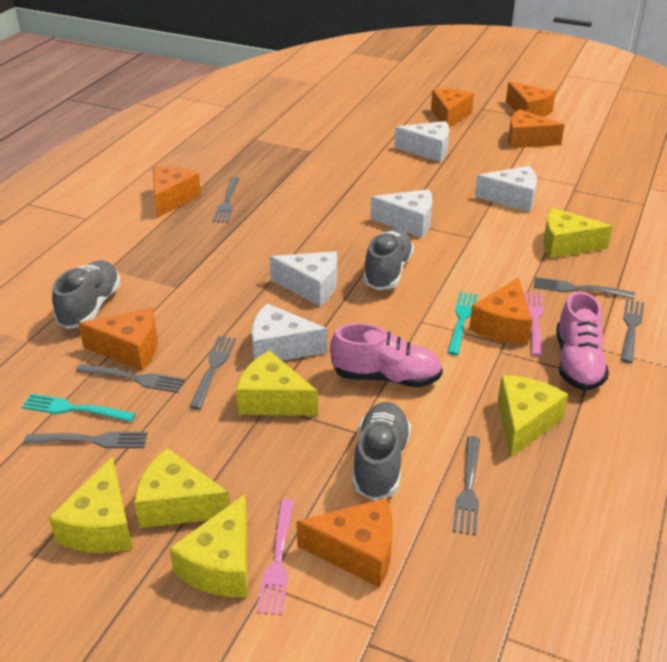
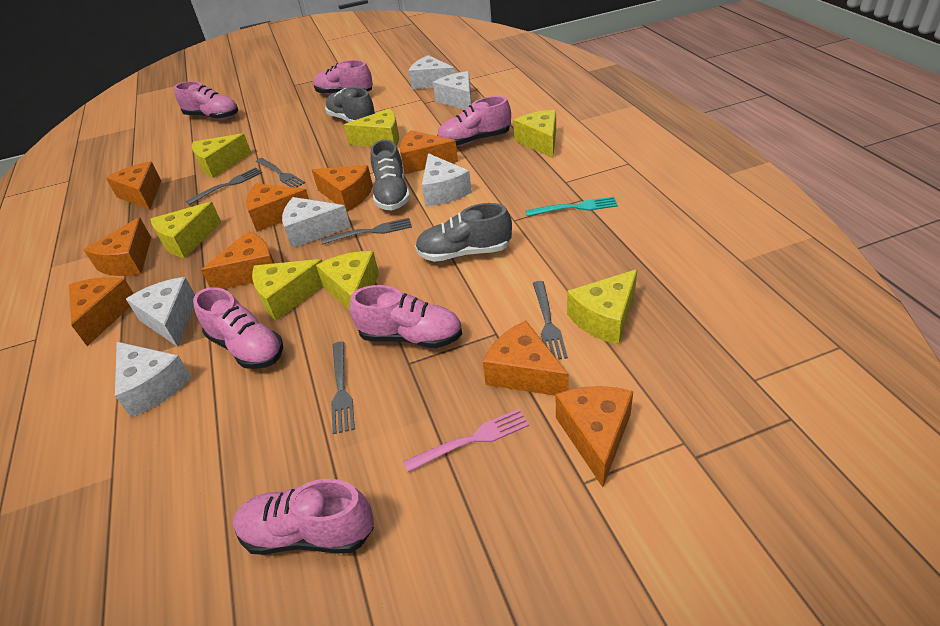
grey fork: 7 -> 5
orange cheese: 7 -> 9
pink fork: 2 -> 1
pink shoe: 2 -> 6
turquoise fork: 2 -> 1
white cheese: 5 -> 6
yellow cheese: 6 -> 7

